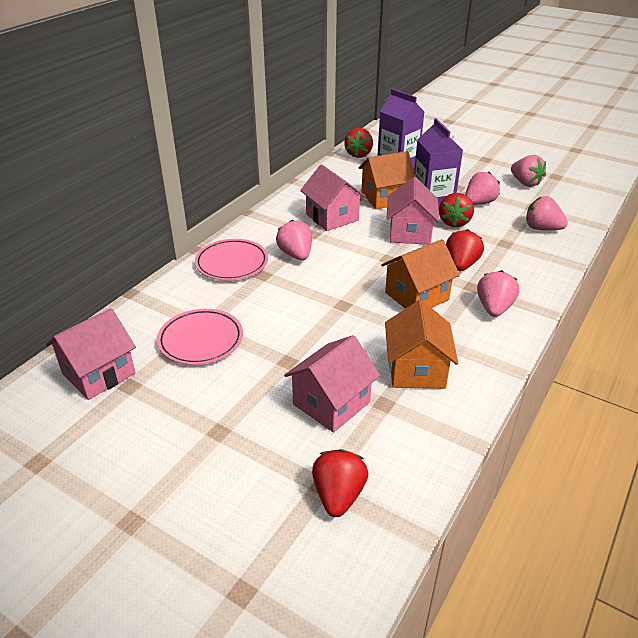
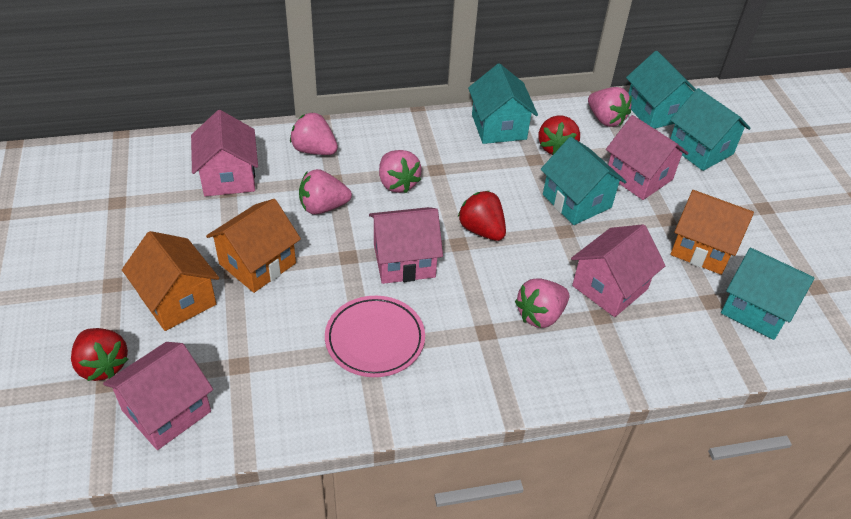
pink house: 4 -> 5
pink plate: 2 -> 1
purple carton: 2 -> 0
red strawberry: 4 -> 3
turquoise house: 0 -> 5

